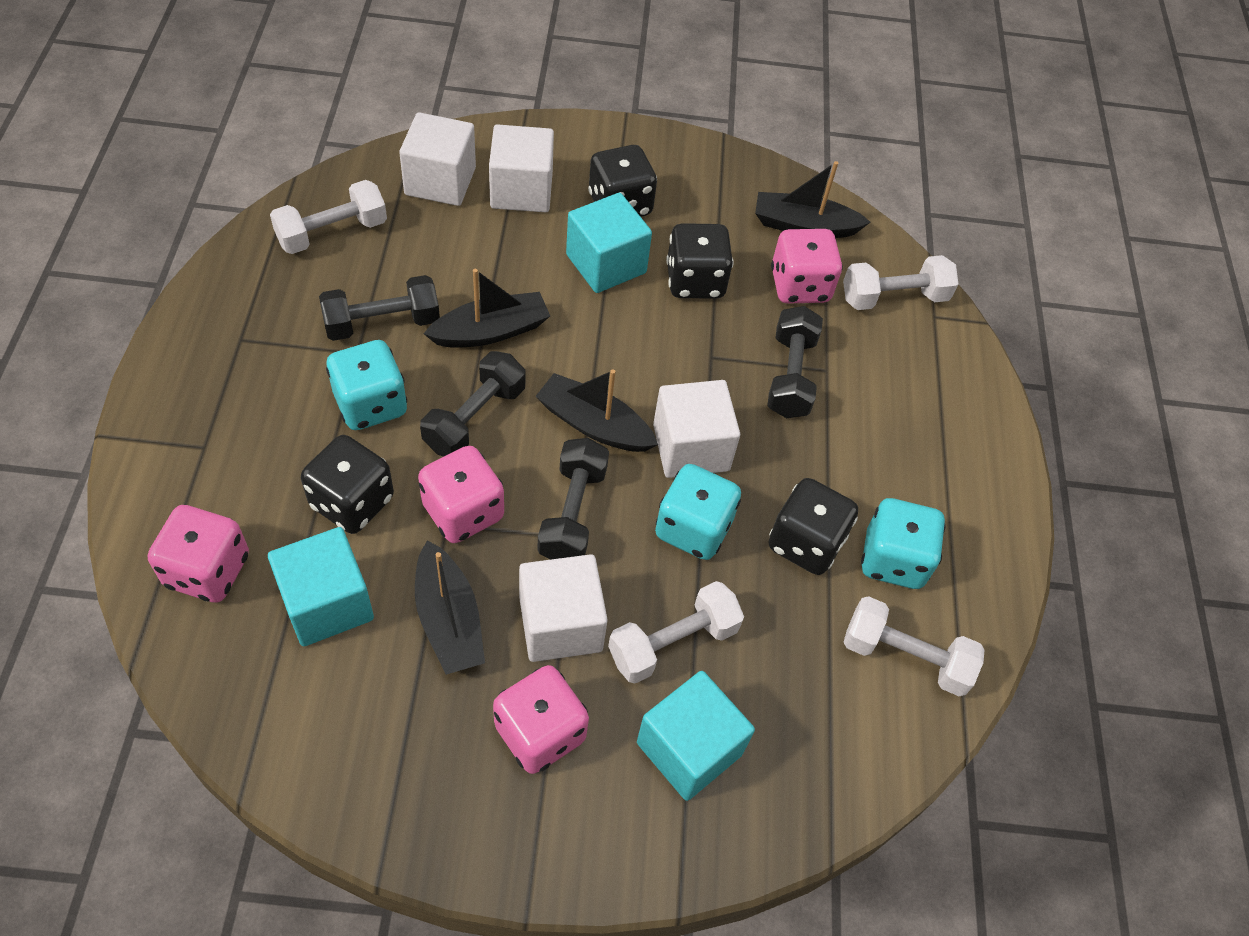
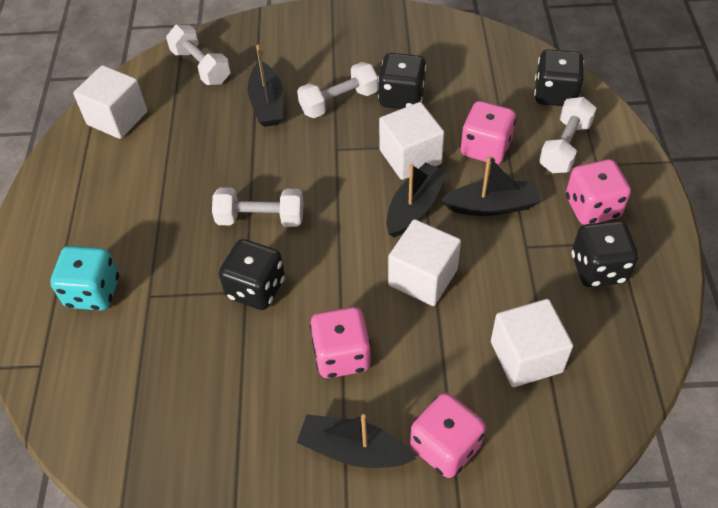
black dumbbell: 4 -> 0
turquoise cube: 3 -> 0
turquoise dice: 3 -> 1

